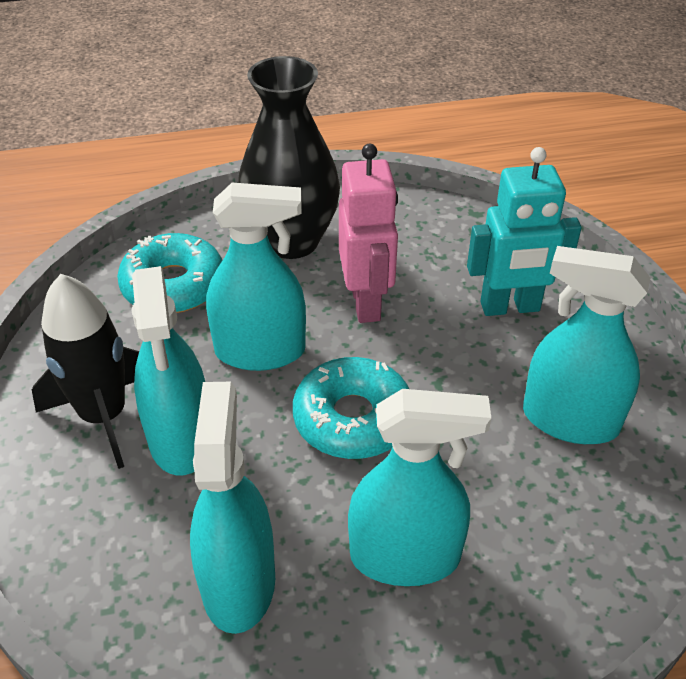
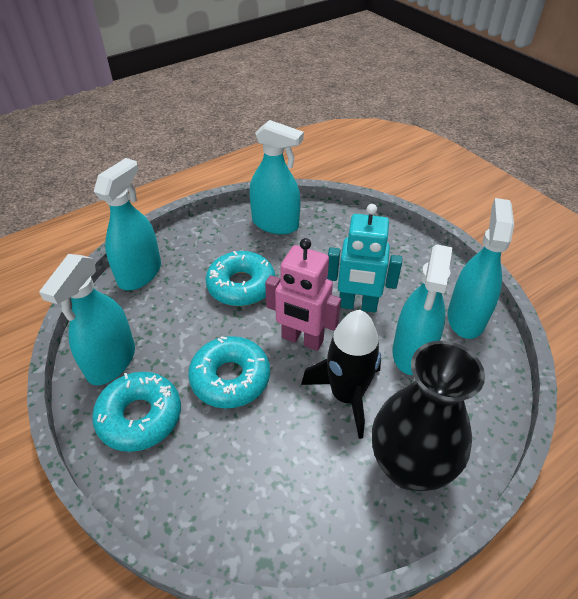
turquoise donut: 2 -> 3

